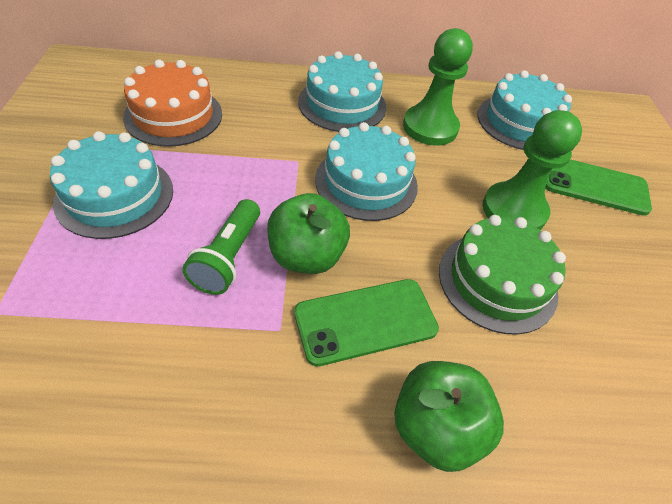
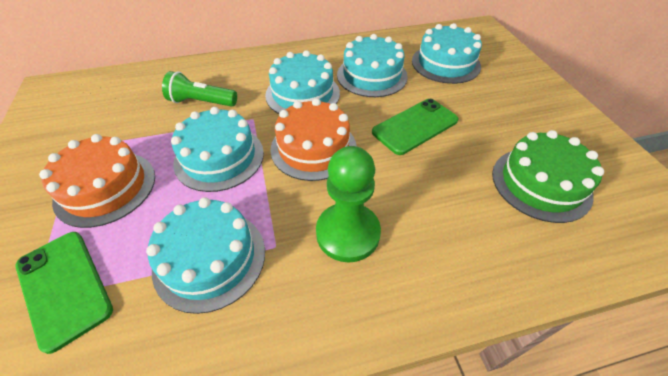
green apple: 2 -> 0
green pawn: 2 -> 1
orange cake: 1 -> 2
turquoise cake: 4 -> 5

